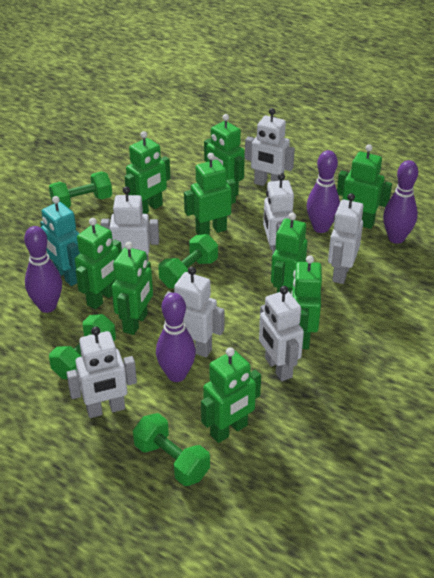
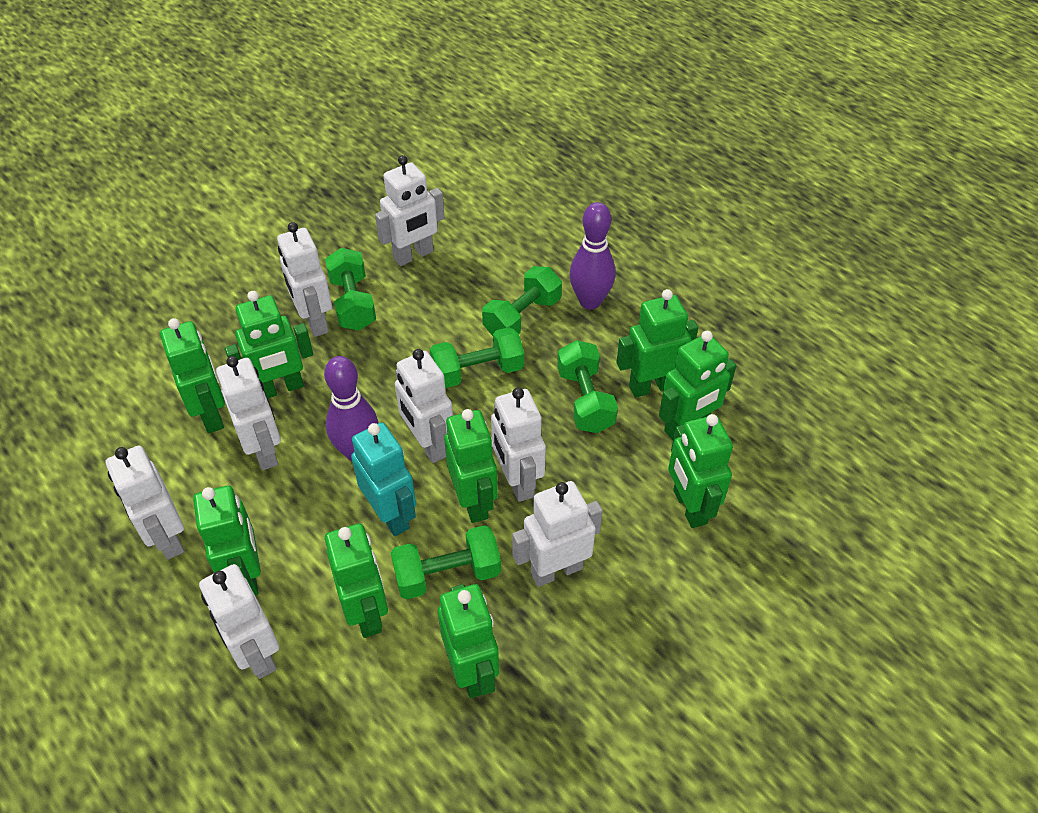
green dumbbell: 4 -> 5
purple bowling pin: 4 -> 2
white robot: 7 -> 8

